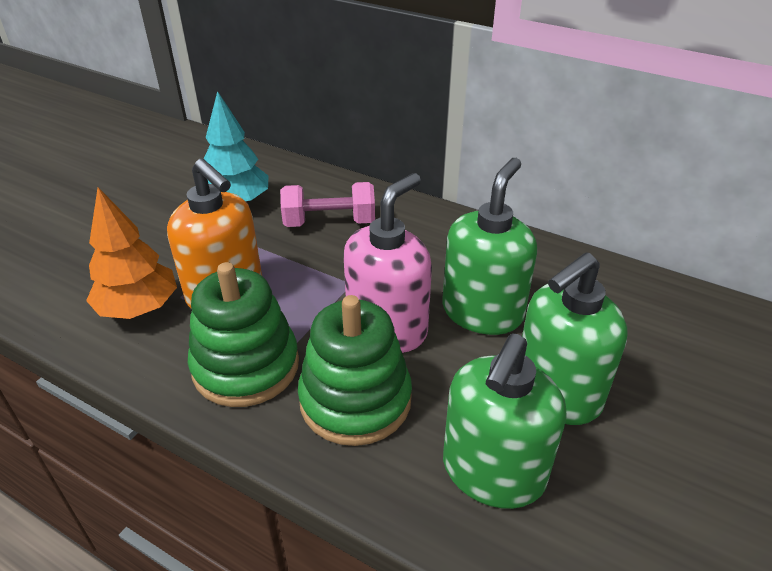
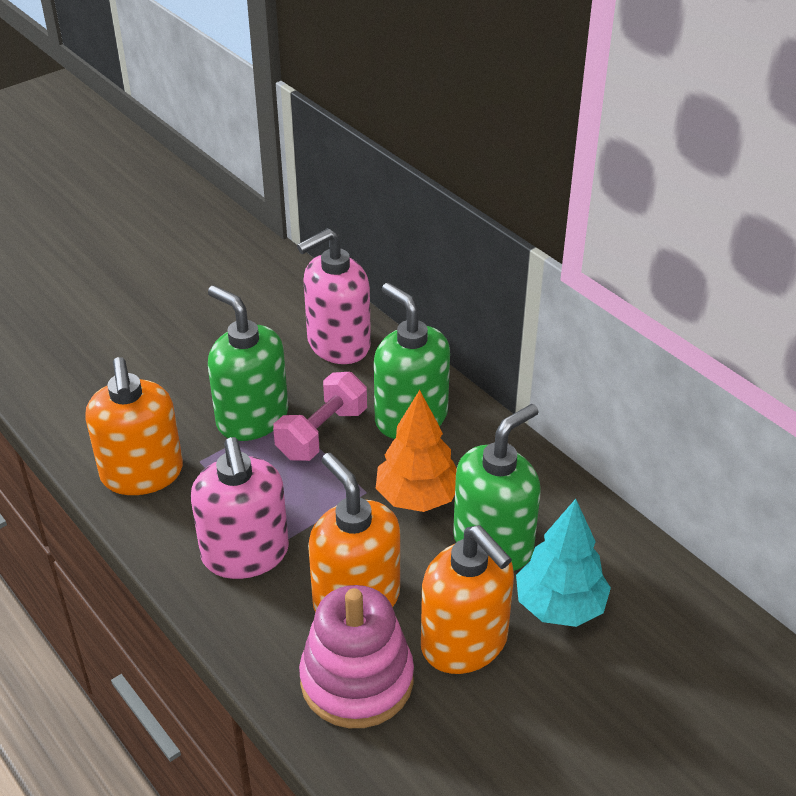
green stacking toy: 2 -> 0
orange soap dispenser: 1 -> 3
pink soap dispenser: 1 -> 2
pink stacking toy: 0 -> 1

